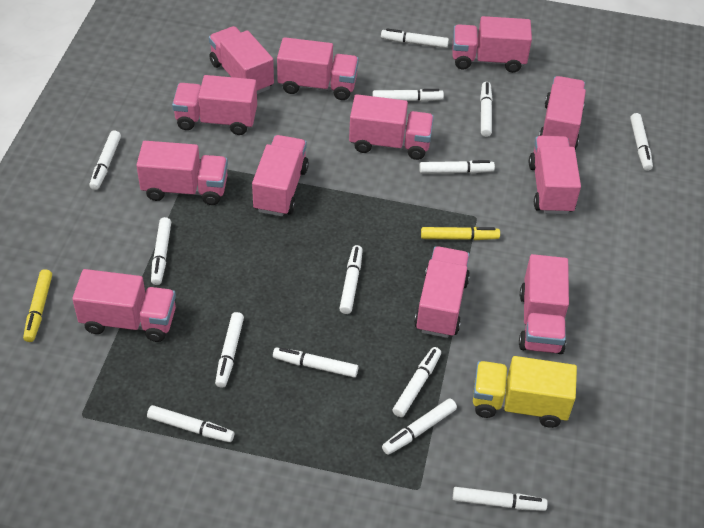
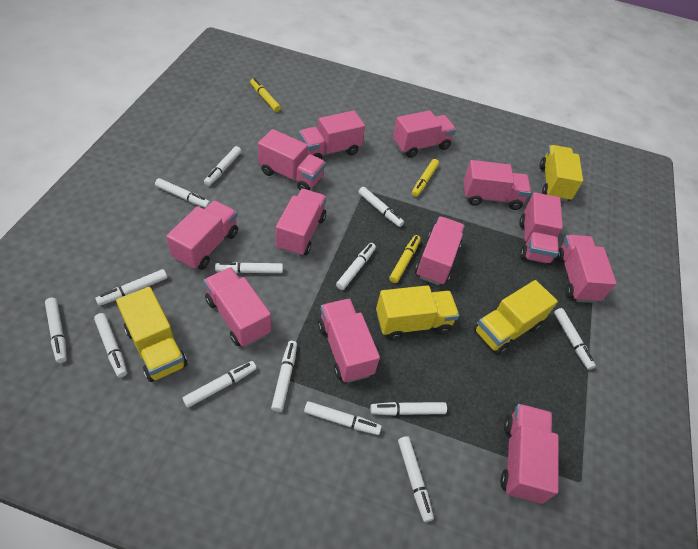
yellow marker: 2 -> 3
yellow truck: 1 -> 4

